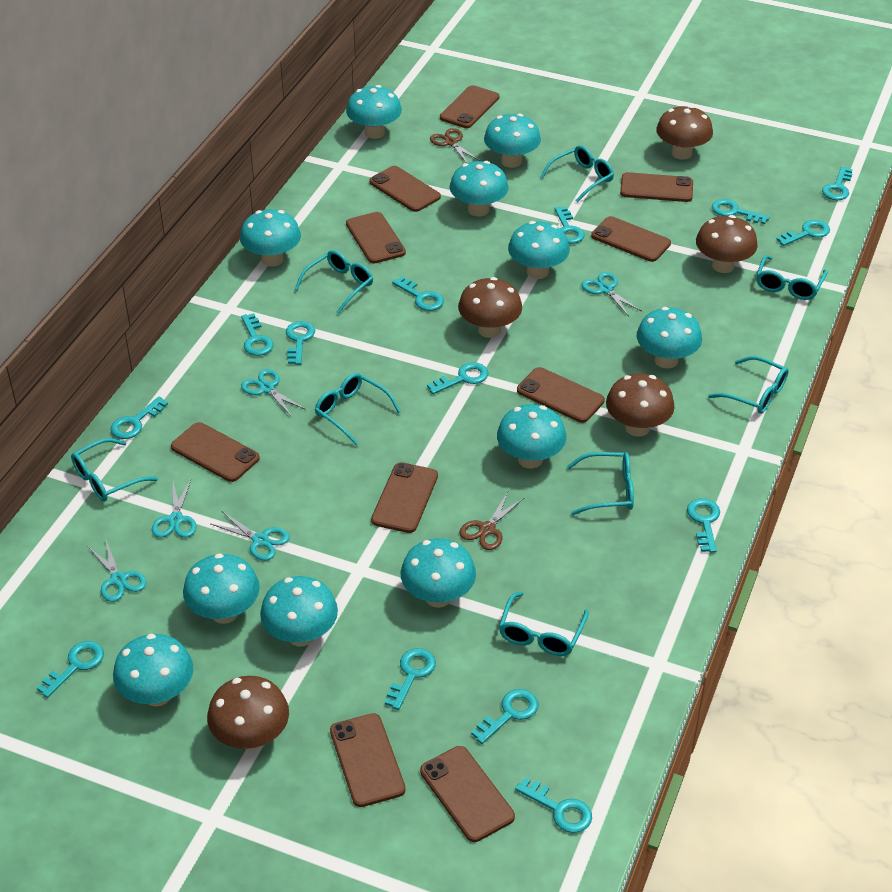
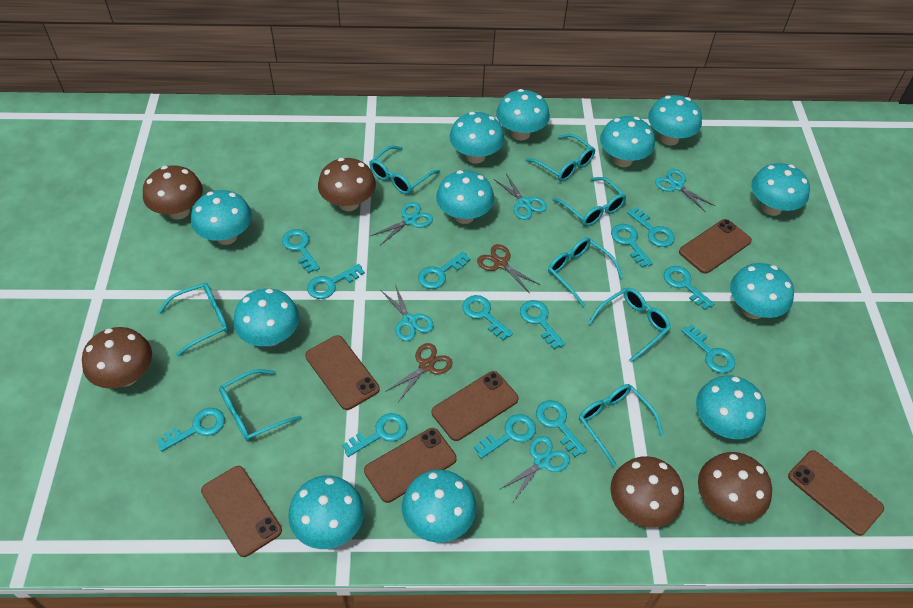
brown phone: 10 -> 6
turquoise key: 14 -> 13
turquoise mushroom: 11 -> 12

